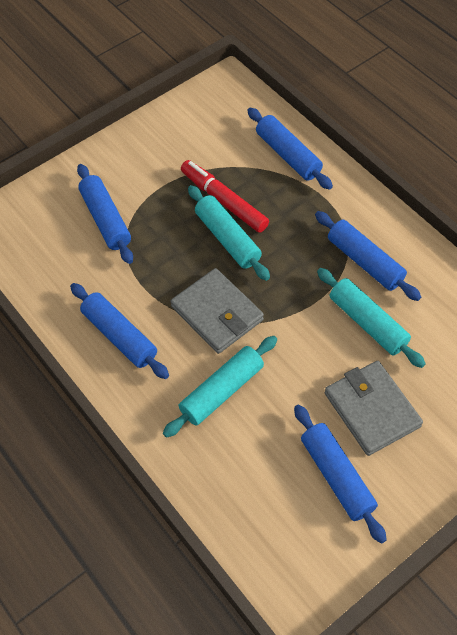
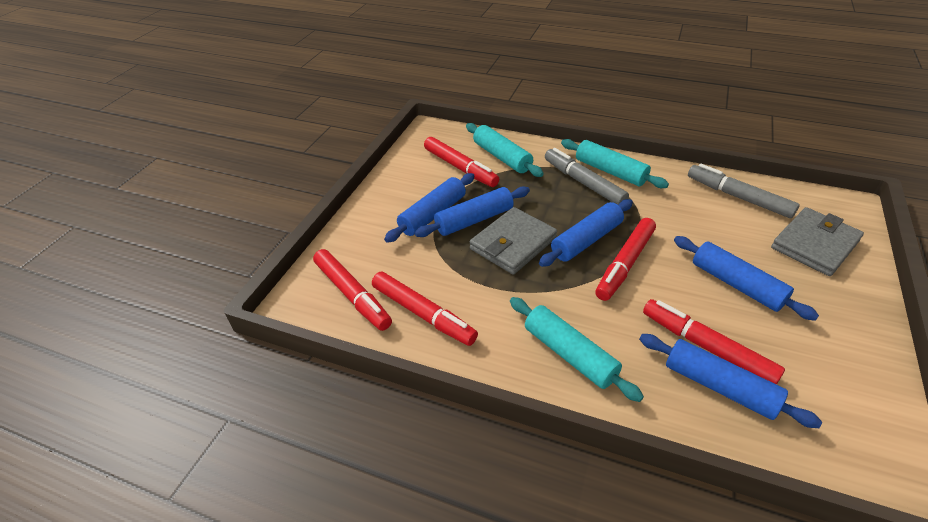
grey marker: 0 -> 2
red marker: 1 -> 5

